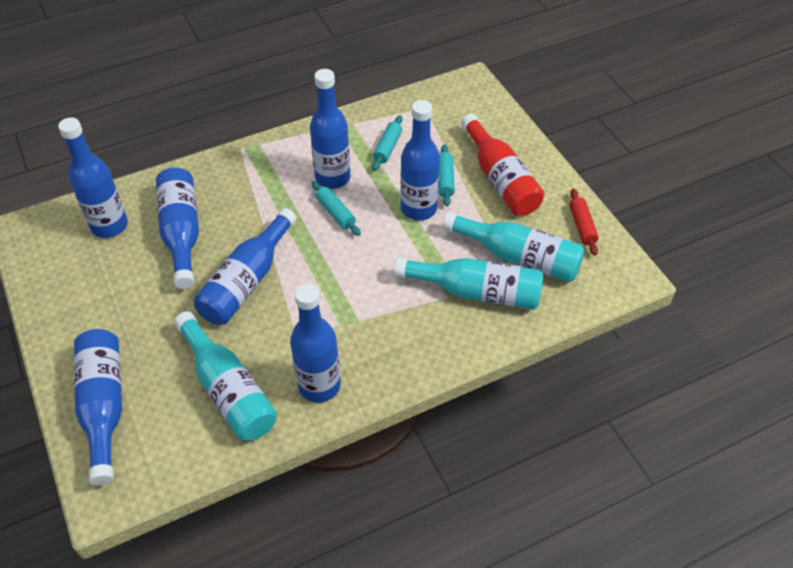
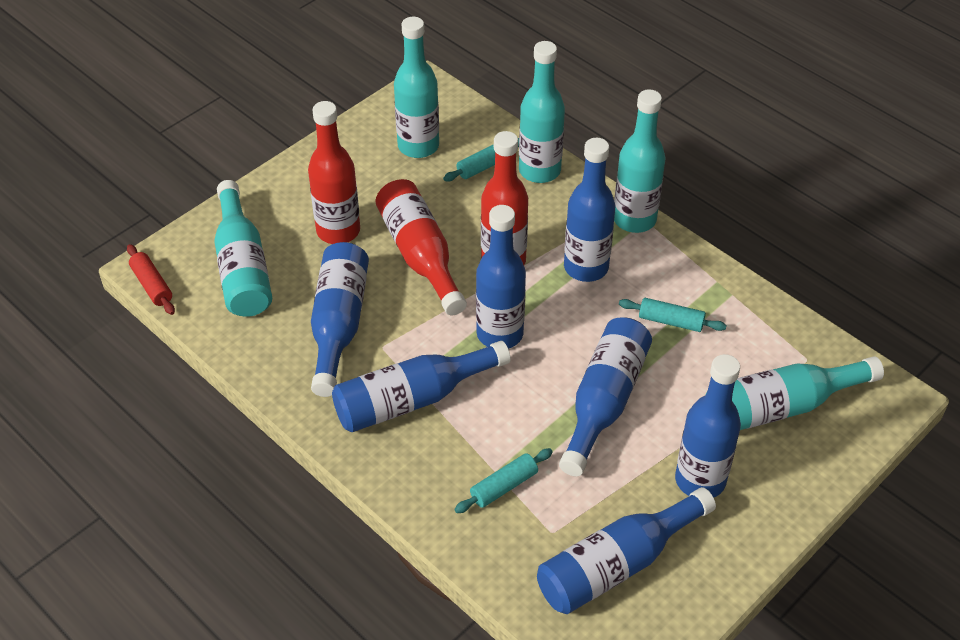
red bottle: 1 -> 3
turquoise bottle: 3 -> 5

